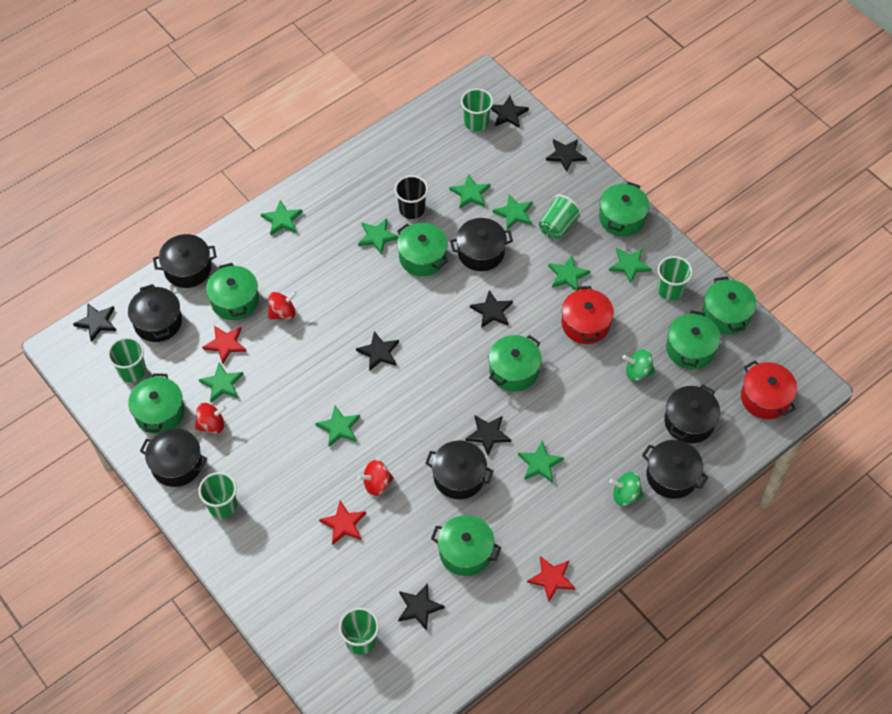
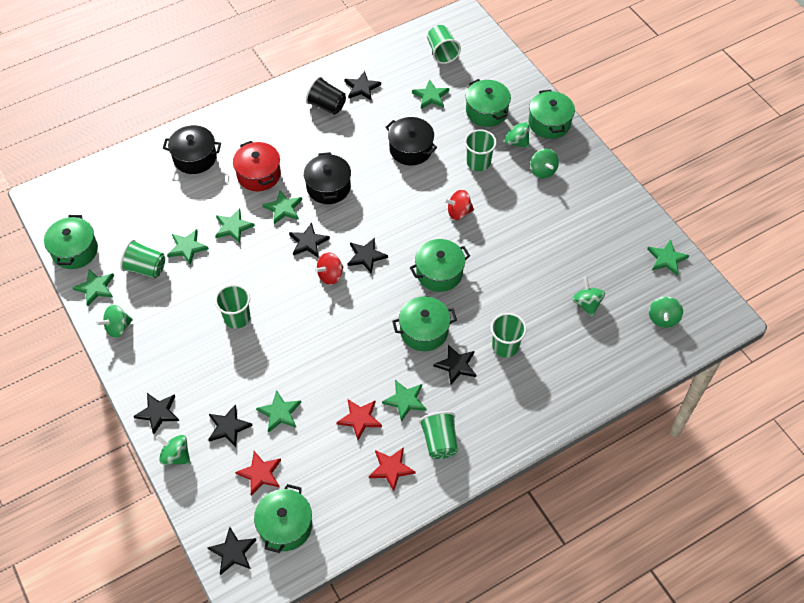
black pot: 7 -> 3
green pot: 8 -> 6
green spinning top: 2 -> 6
green star: 9 -> 8
red pot: 2 -> 1
red spinning top: 3 -> 2

